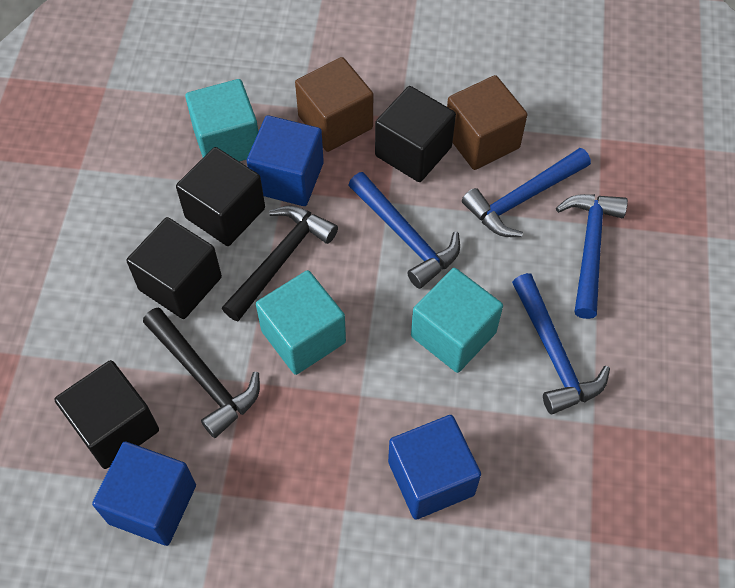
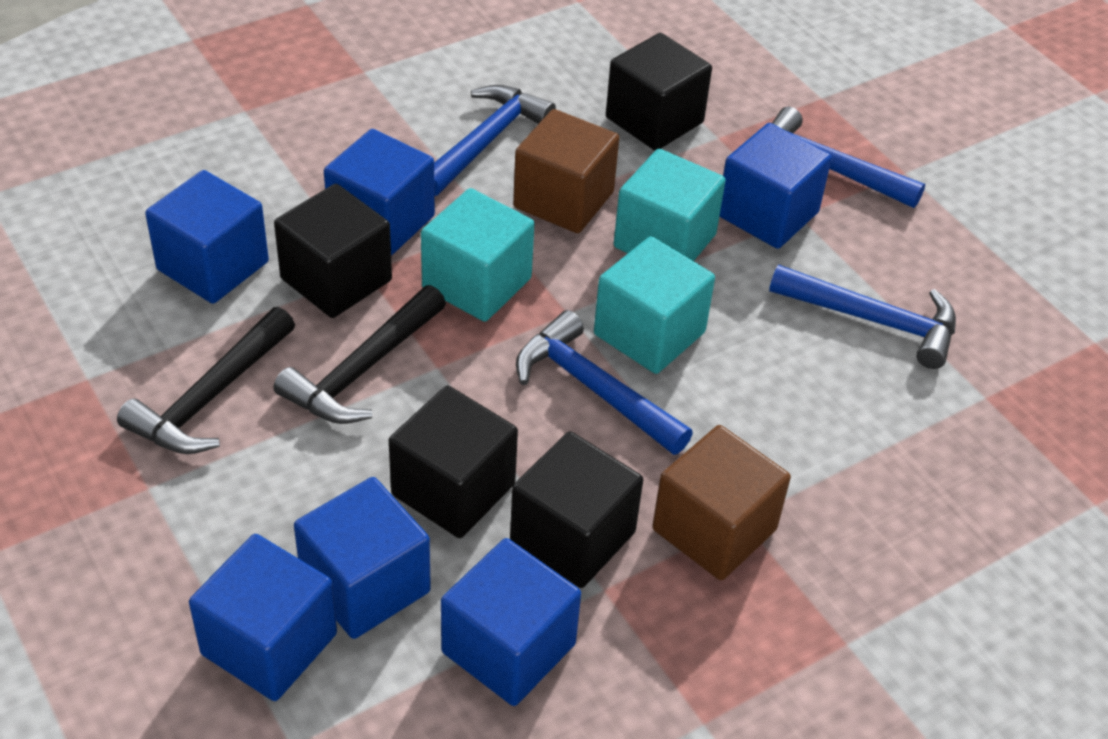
blue cube: 3 -> 6

